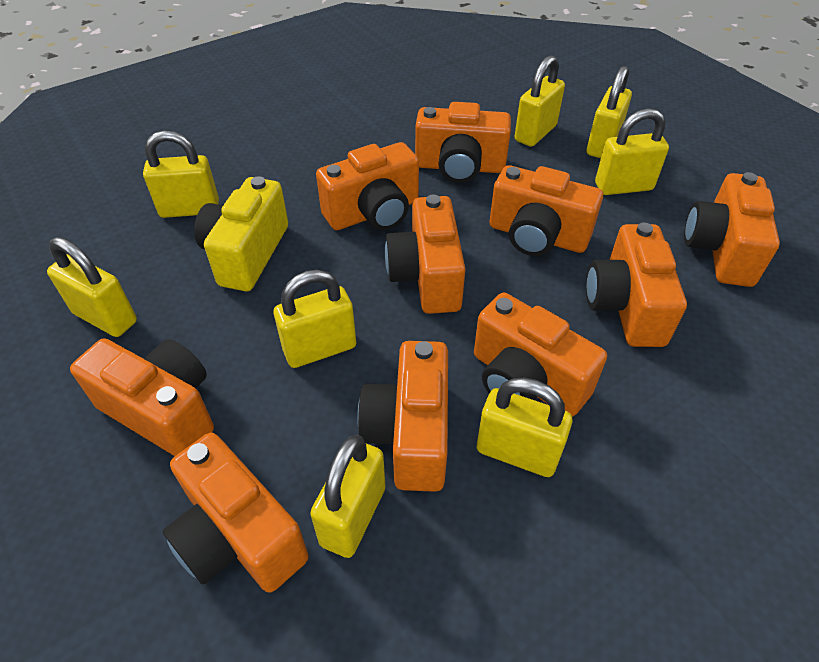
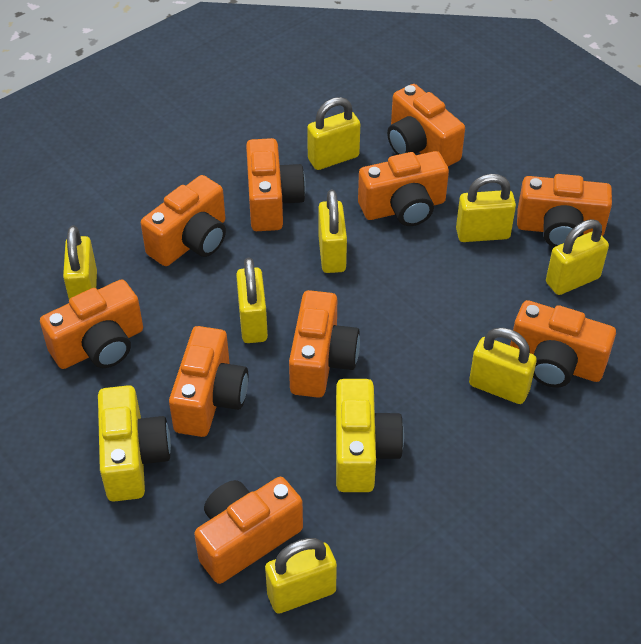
yellow camera: 1 -> 2

